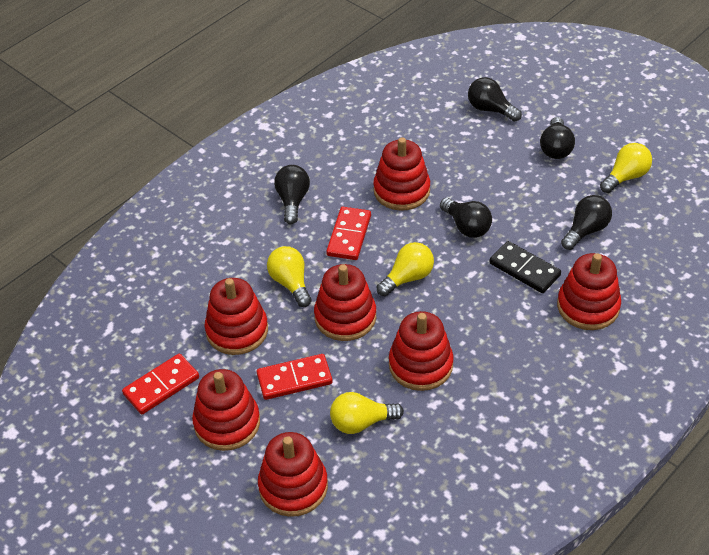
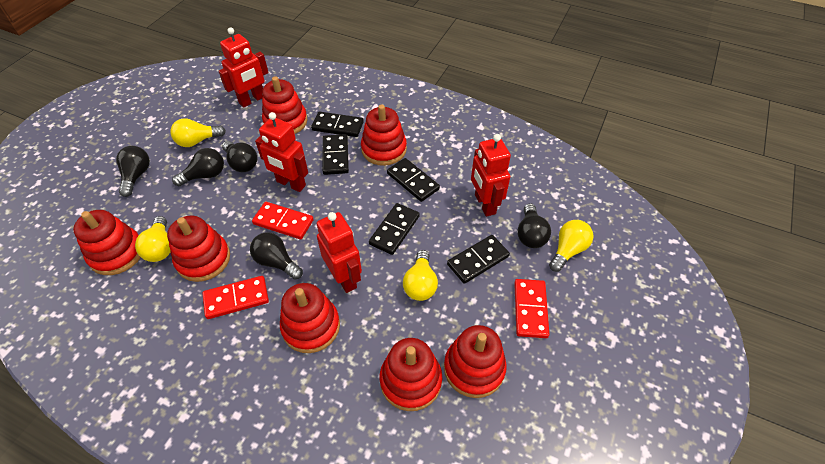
black domino: 1 -> 5
red robot: 0 -> 4

